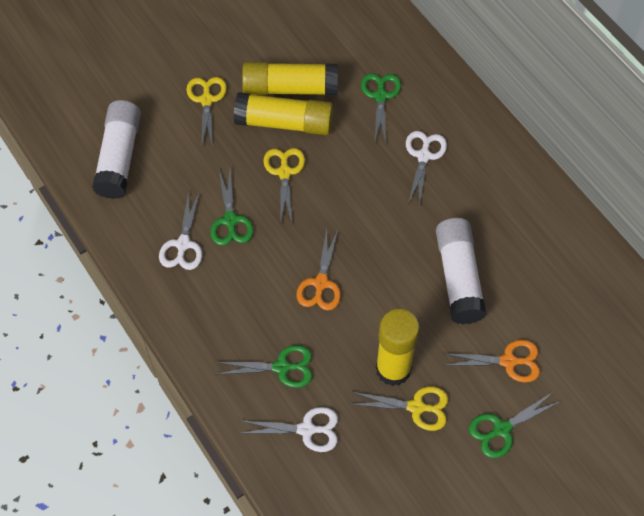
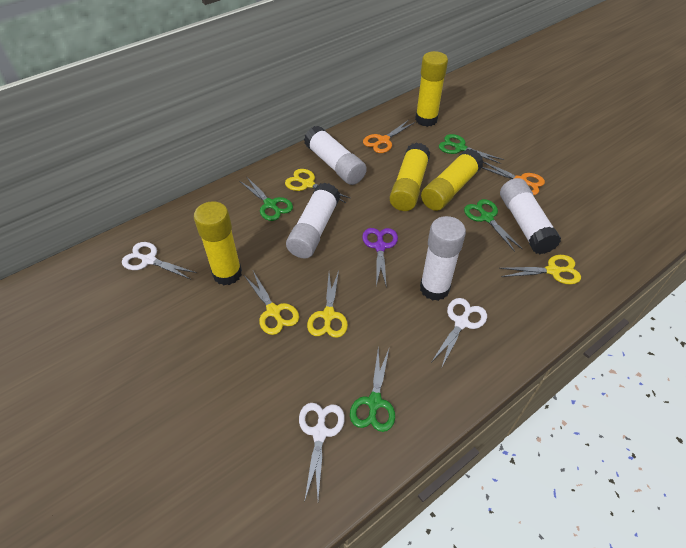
purple scissors: 0 -> 1
white glue stick: 2 -> 4
yellow glue stick: 3 -> 4
yellow scissors: 3 -> 4

